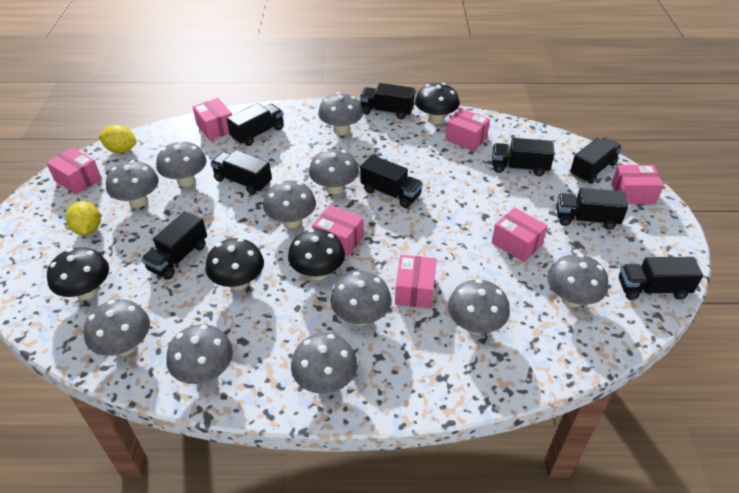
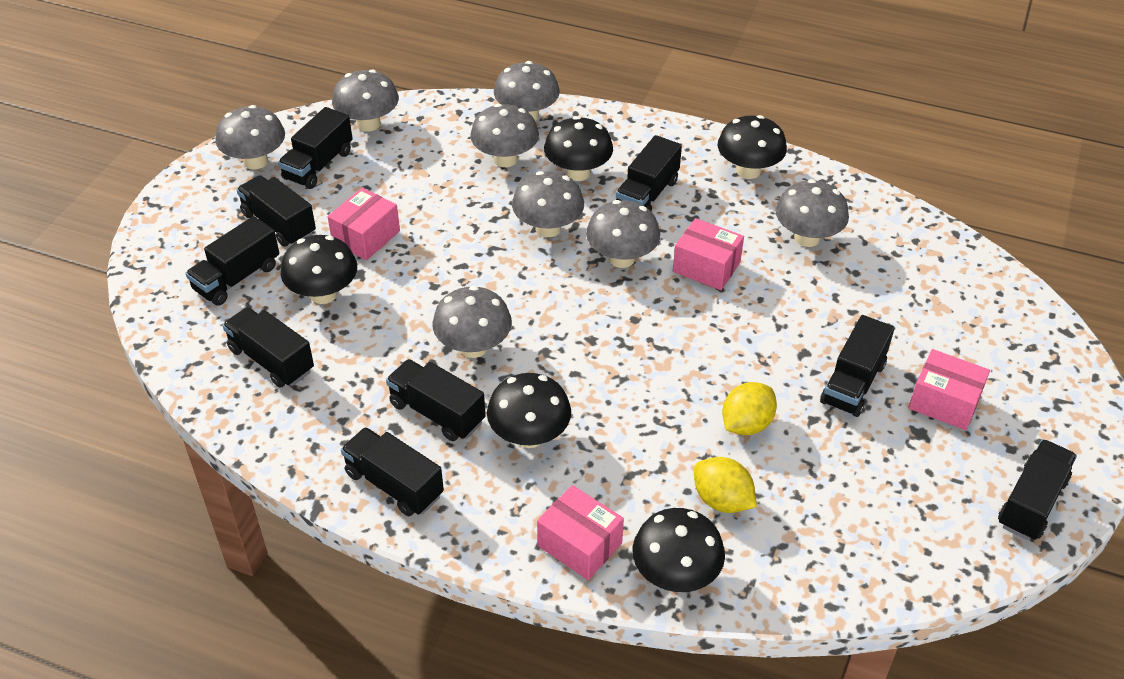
black mushroom: 4 -> 5
grey mushroom: 11 -> 8
pink box: 7 -> 4

